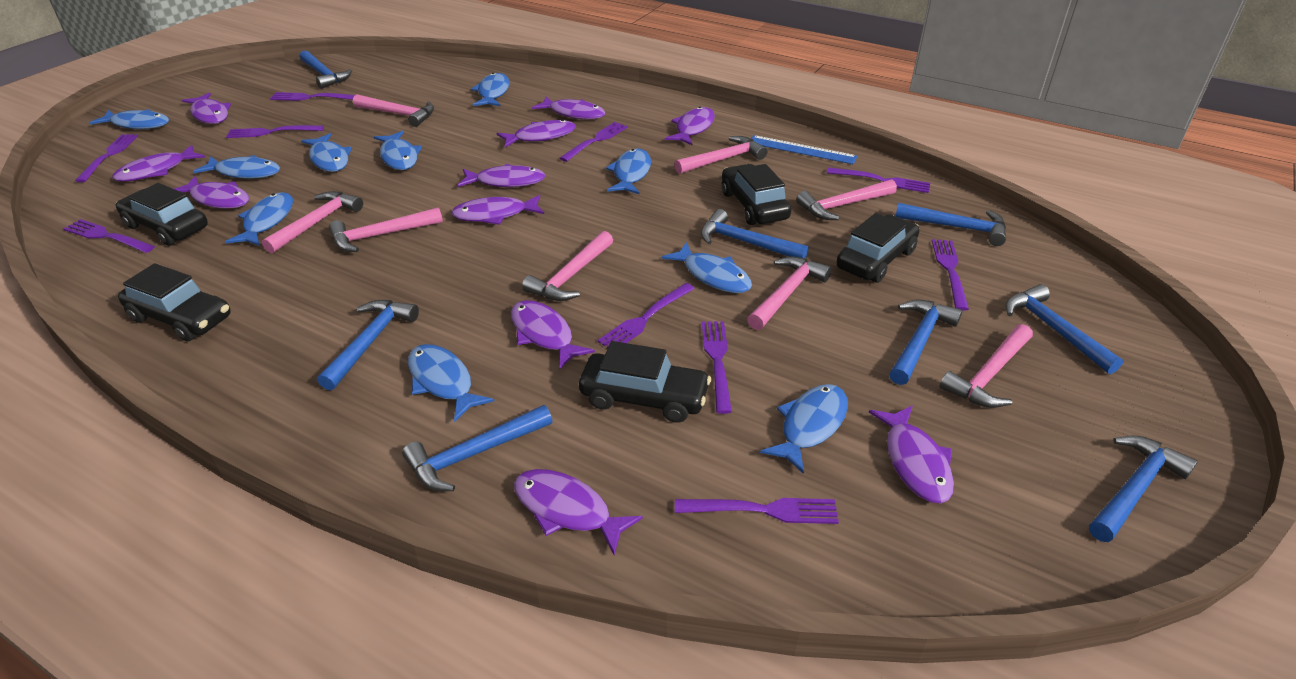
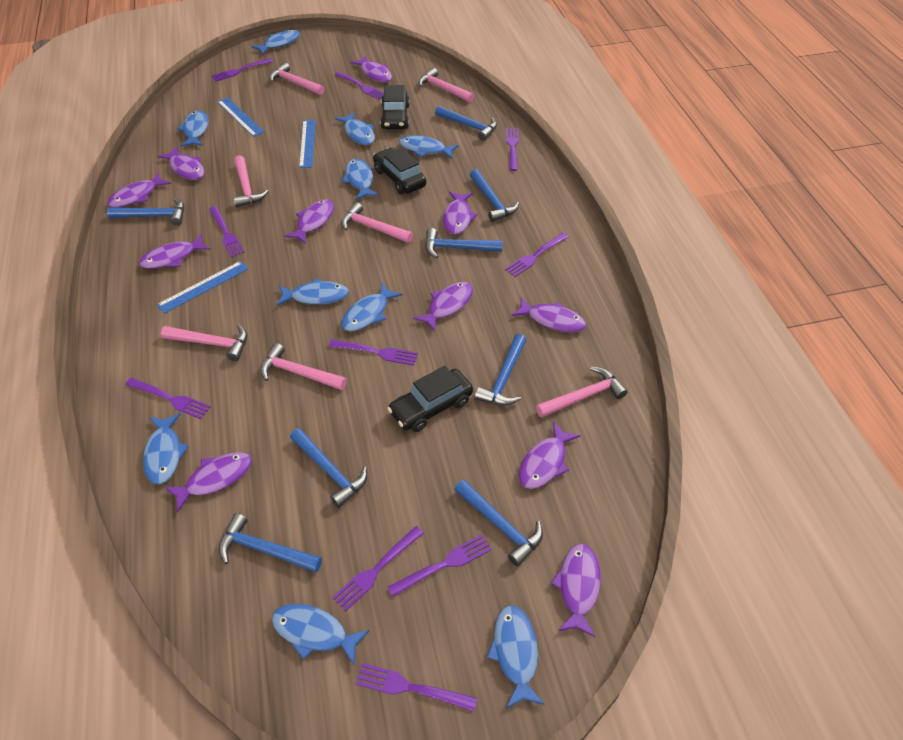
black car: 5 -> 3
blue ruler: 1 -> 3
pink hammer: 8 -> 7

